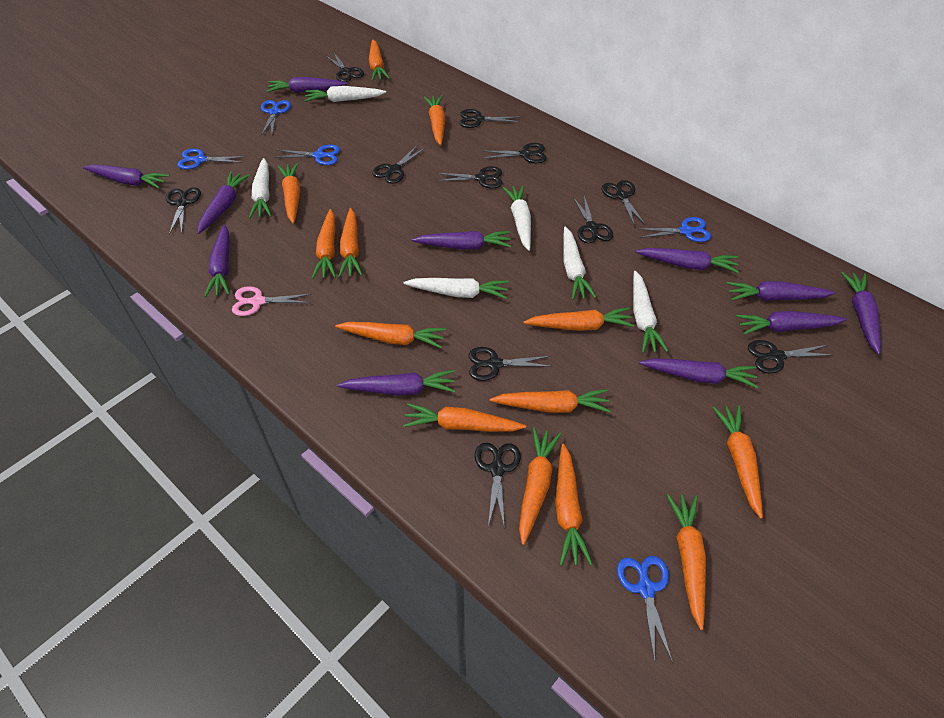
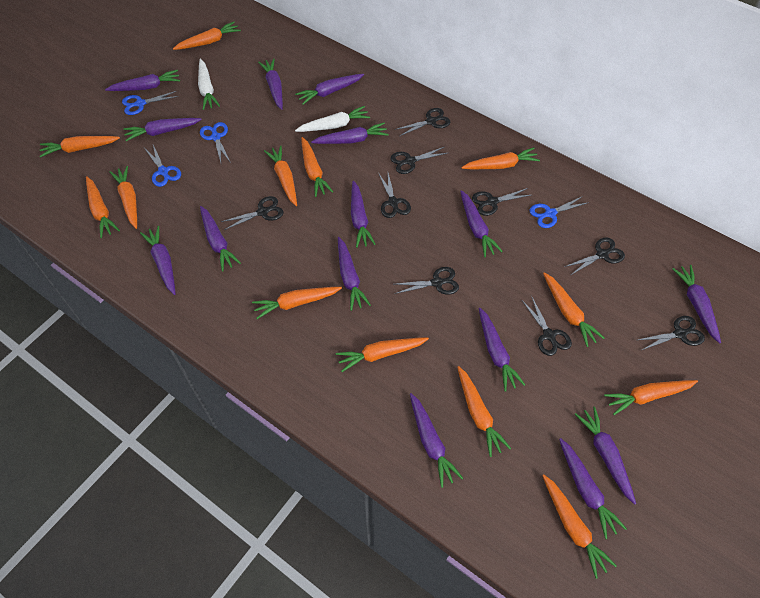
black scissors: 11 -> 9
blue scissors: 5 -> 4
pink scissors: 1 -> 0
purple carrot: 11 -> 15
white carrot: 6 -> 2

